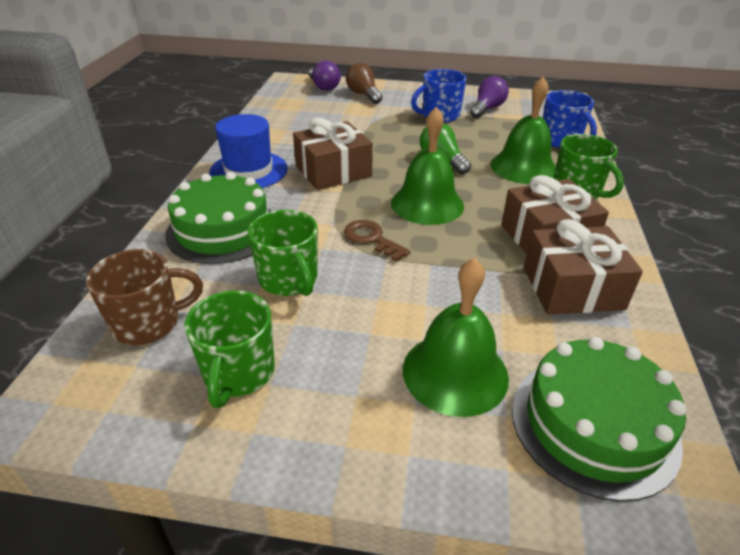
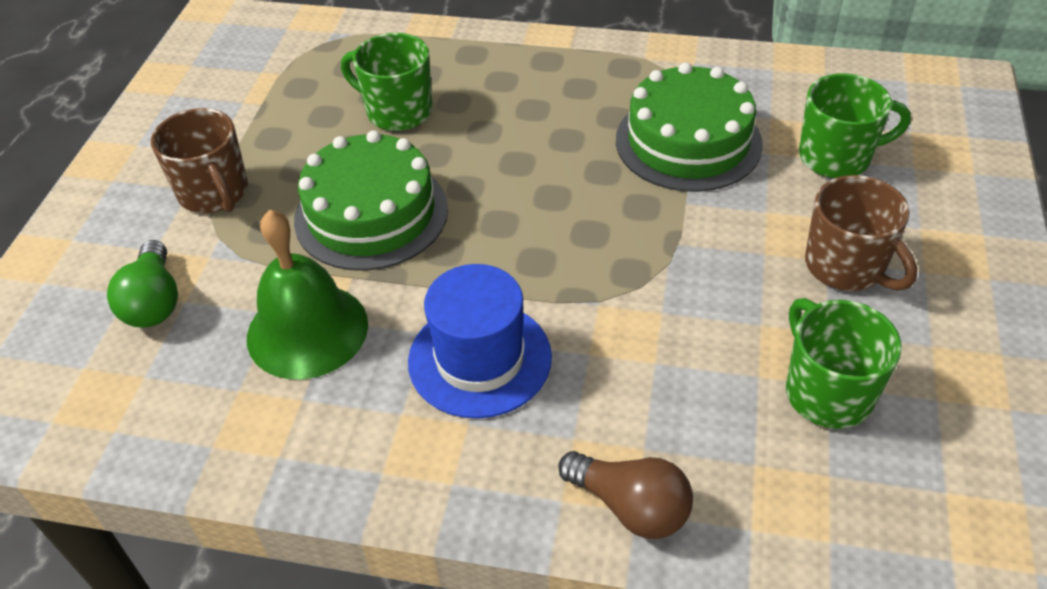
blue mug: 2 -> 0
brown gift: 3 -> 0
brown key: 1 -> 0
brown mug: 1 -> 2
green bell: 3 -> 1
purple light bulb: 2 -> 0

